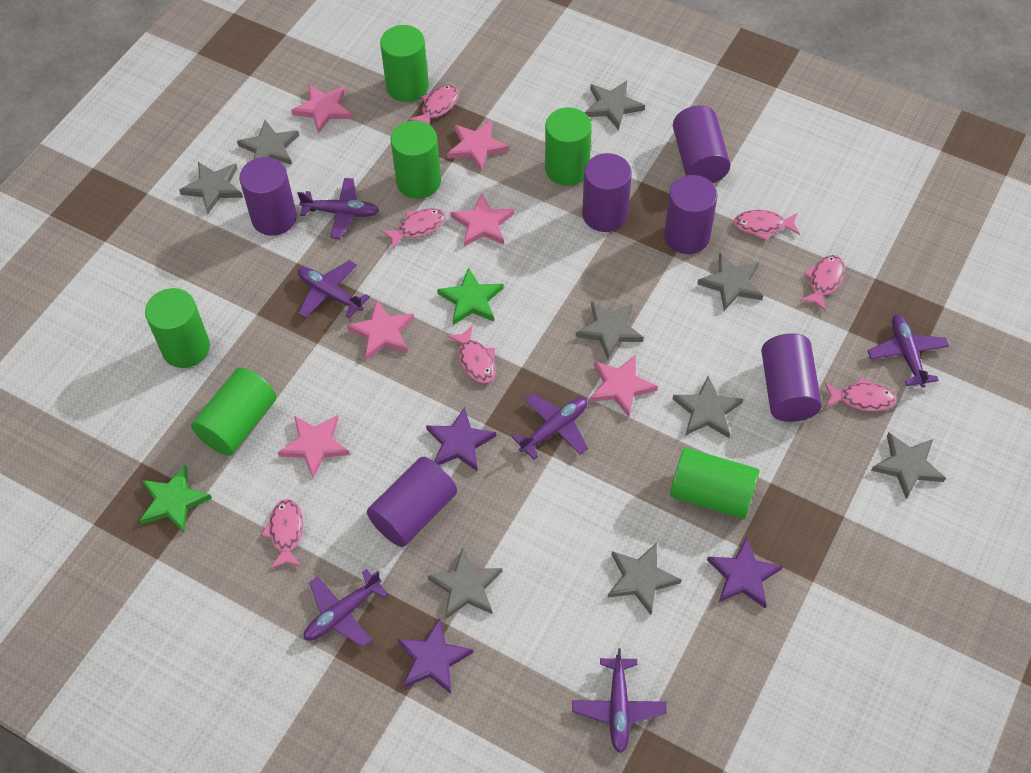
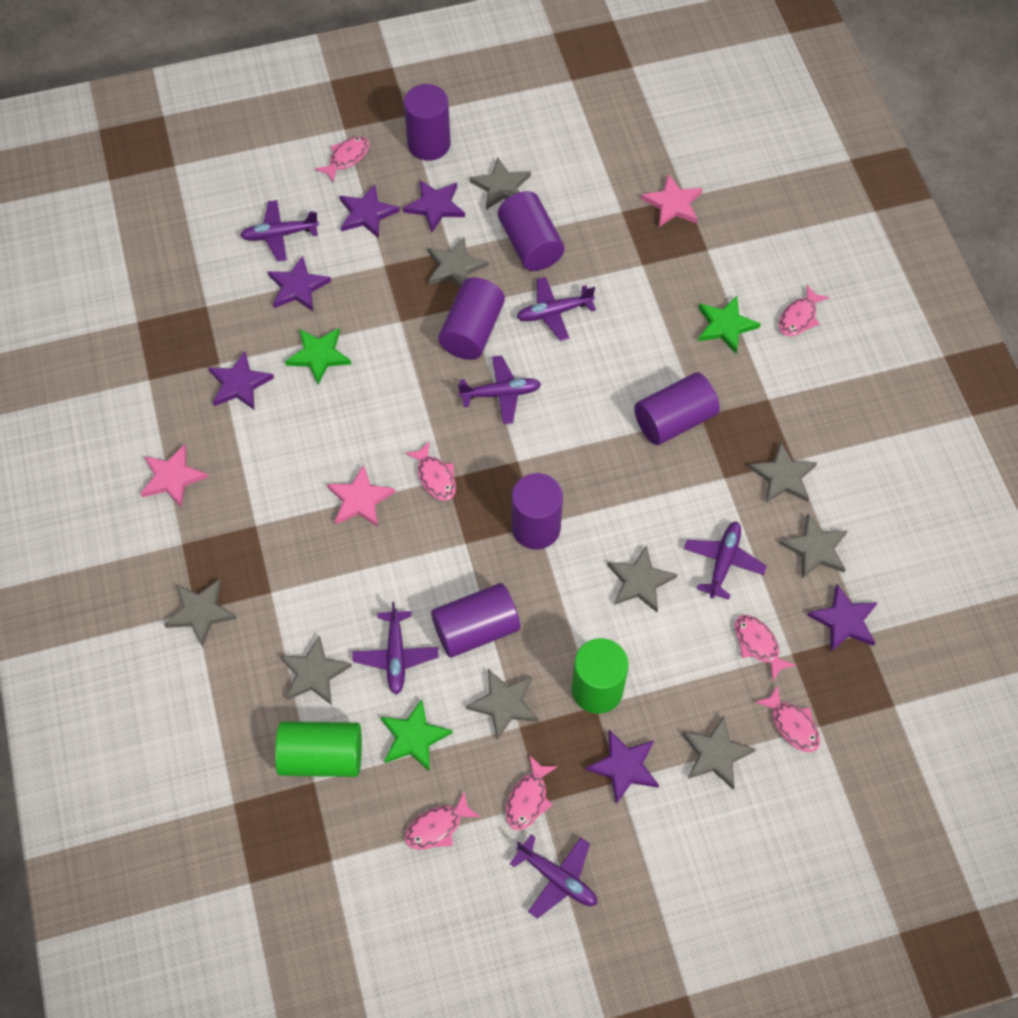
green cylinder: 6 -> 2
green star: 2 -> 3
pink star: 6 -> 3
purple star: 3 -> 6

